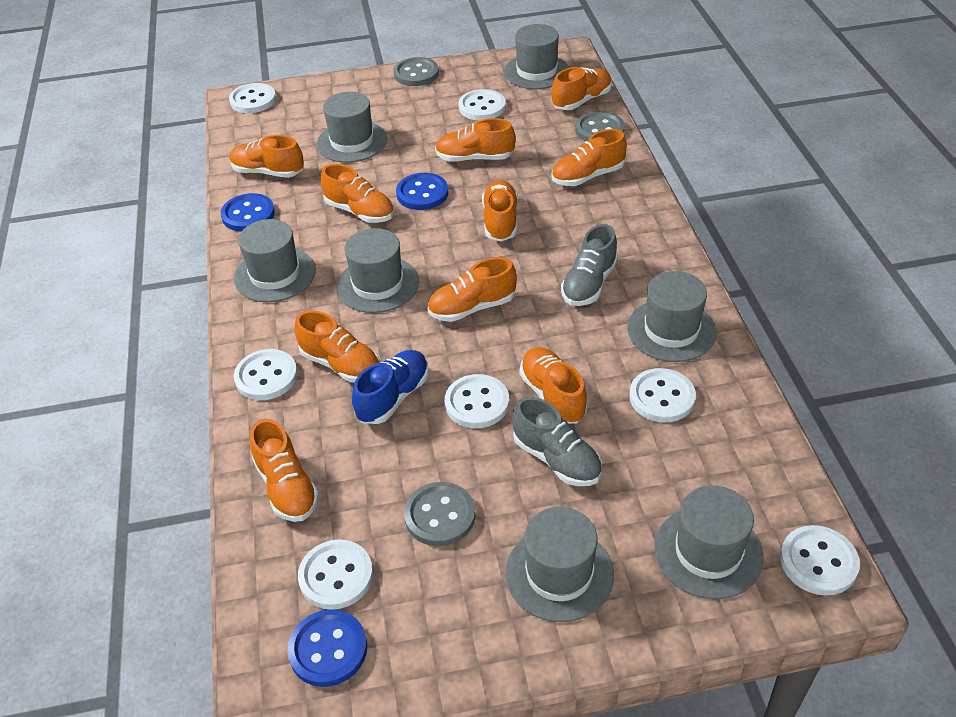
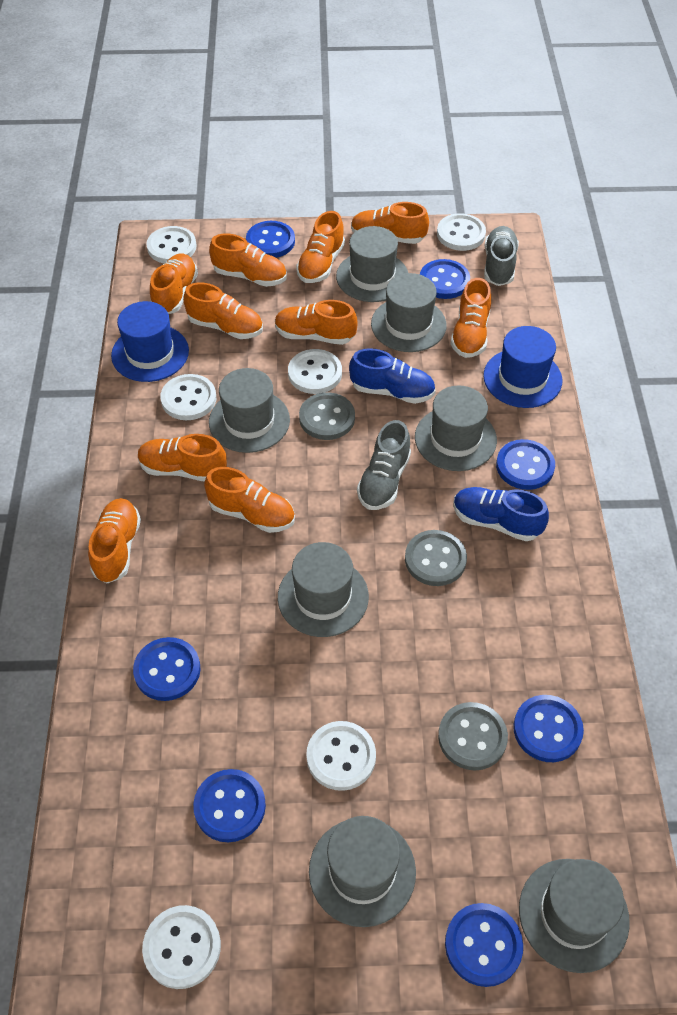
blue button: 3 -> 7
blue hat: 0 -> 2
blue shoe: 1 -> 2
white button: 7 -> 6

